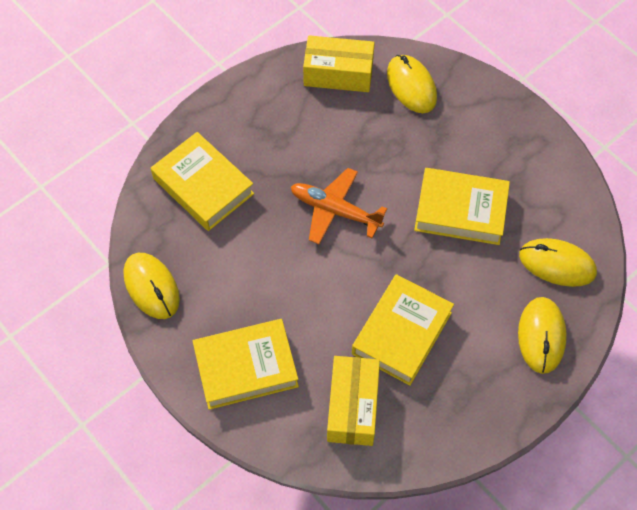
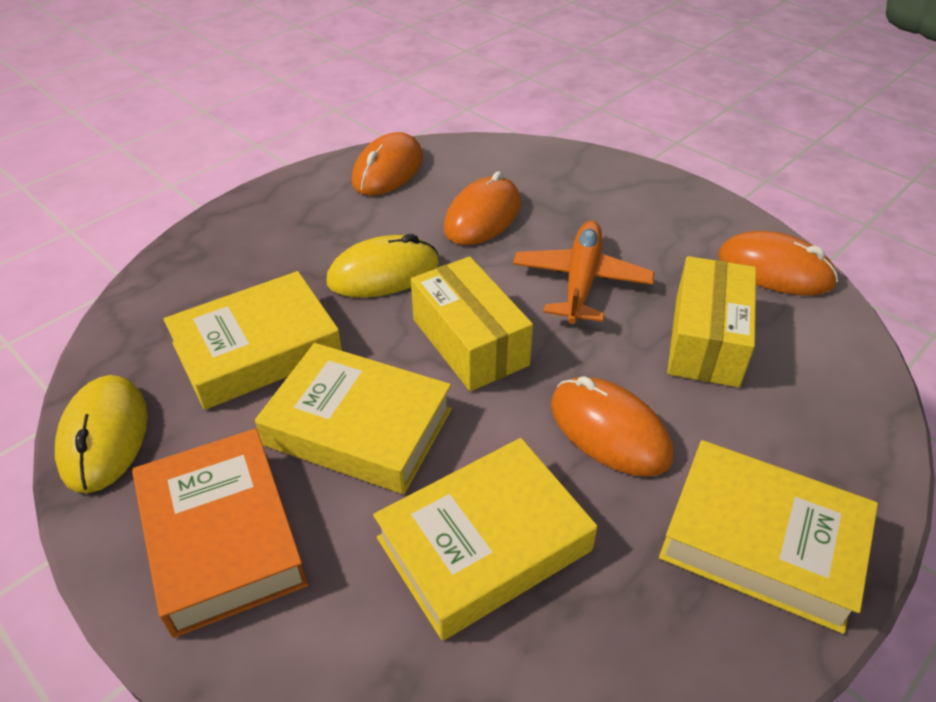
orange book: 0 -> 1
orange mouse: 0 -> 4
yellow mouse: 4 -> 2

